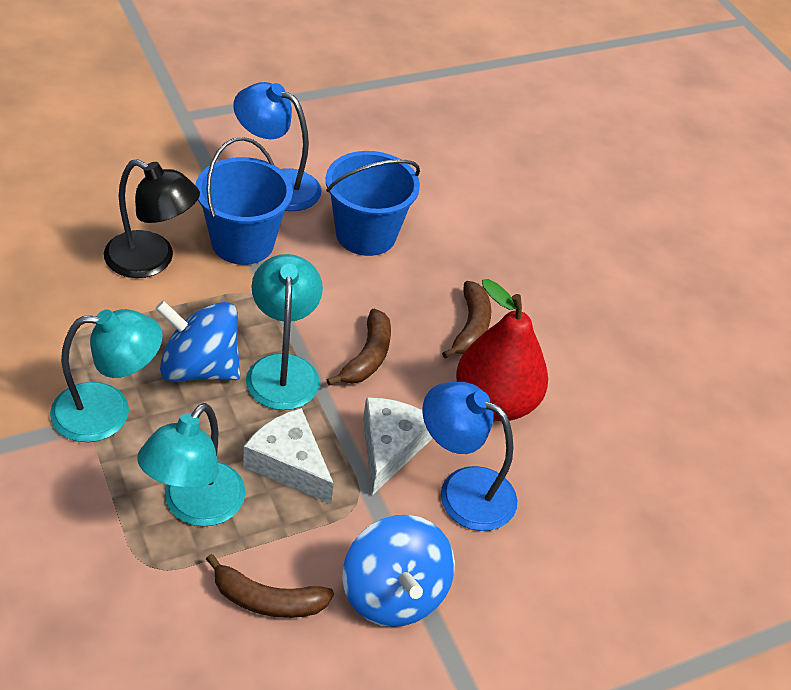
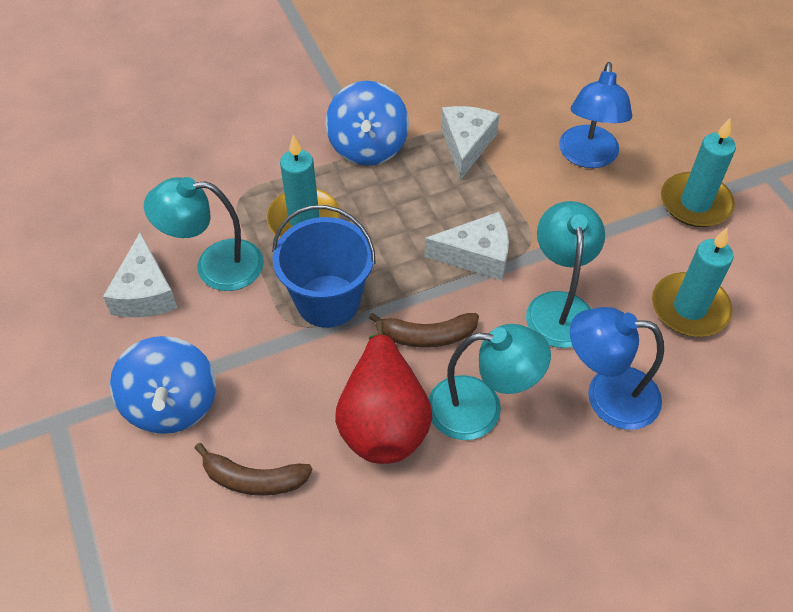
black lamp: 1 -> 0
blue bucket: 2 -> 1
brown banana: 3 -> 2
turquoise candle: 0 -> 3
white cheese: 2 -> 3

